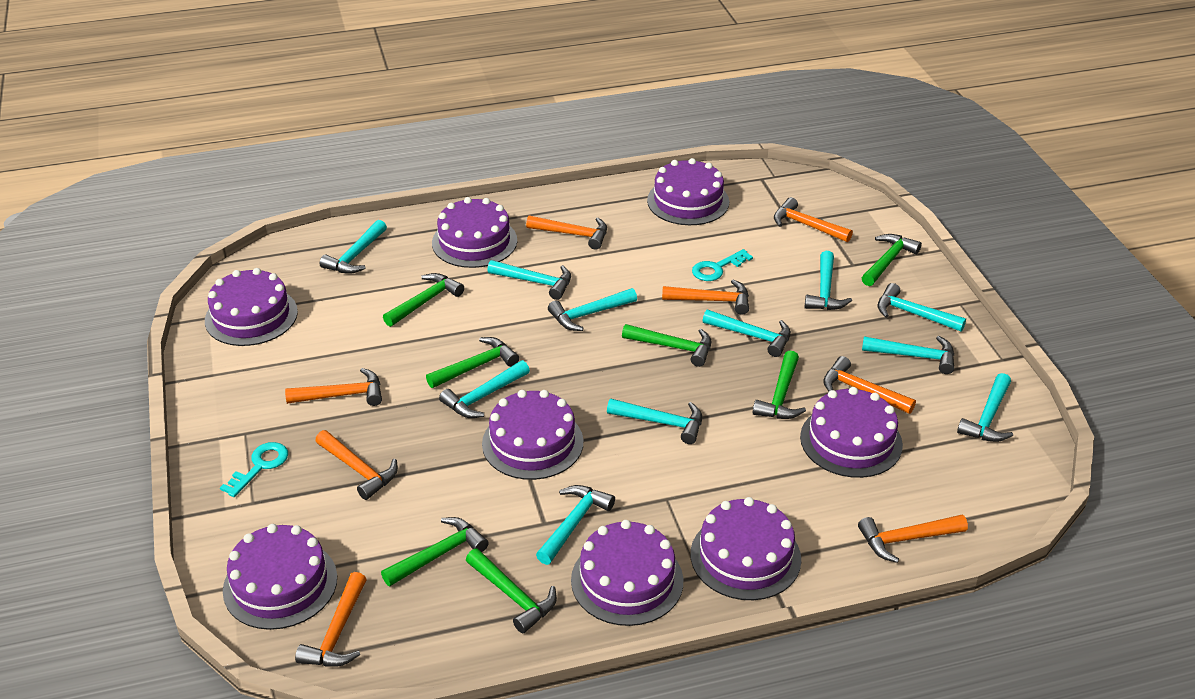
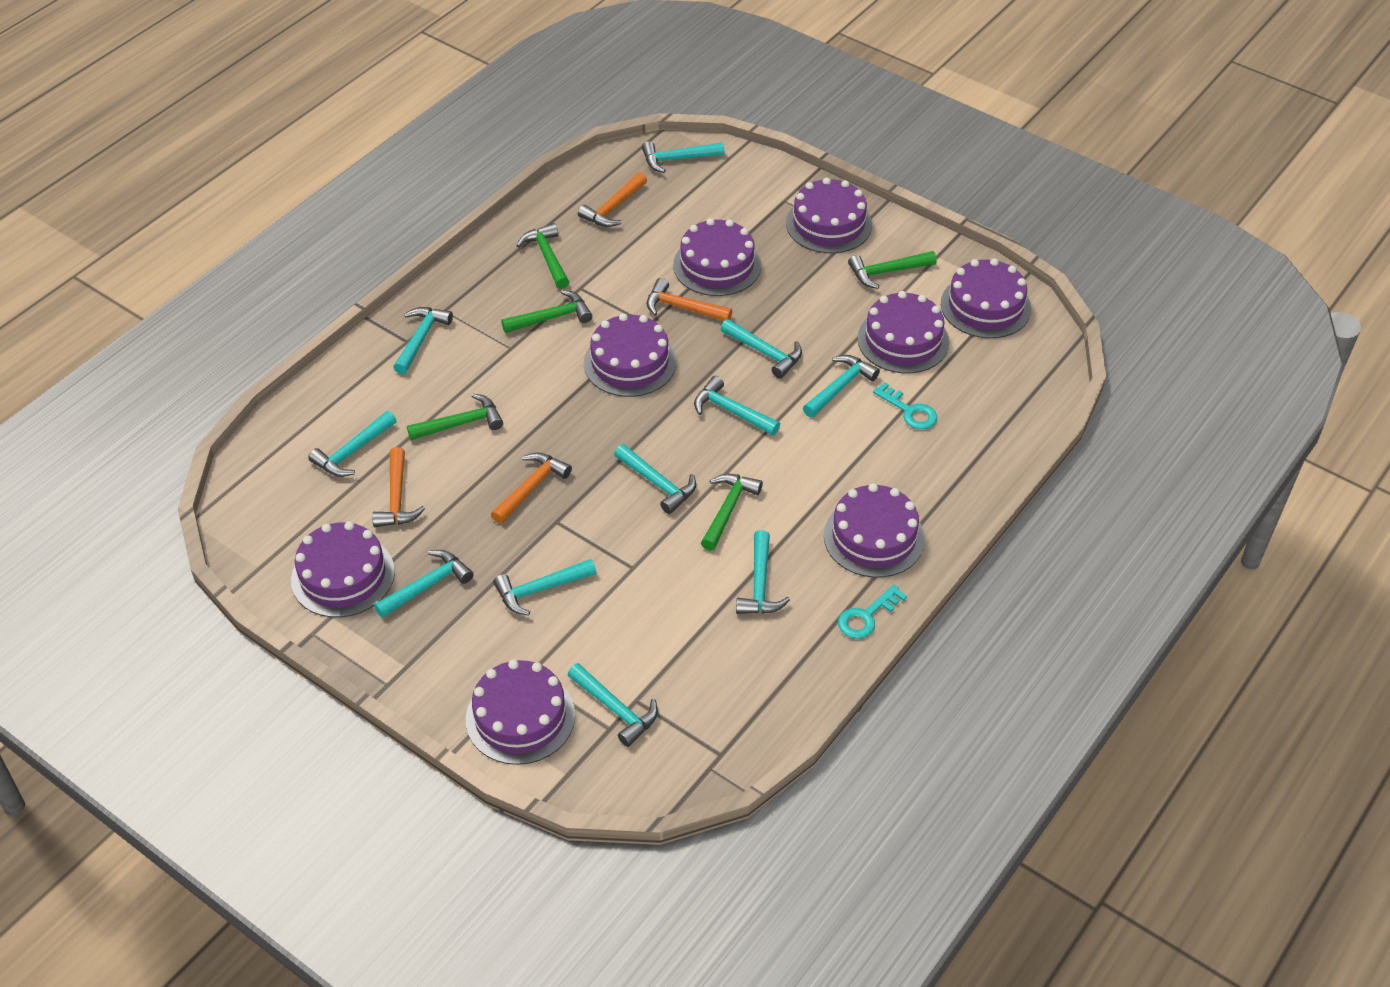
green hammer: 7 -> 5
orange hammer: 8 -> 4

